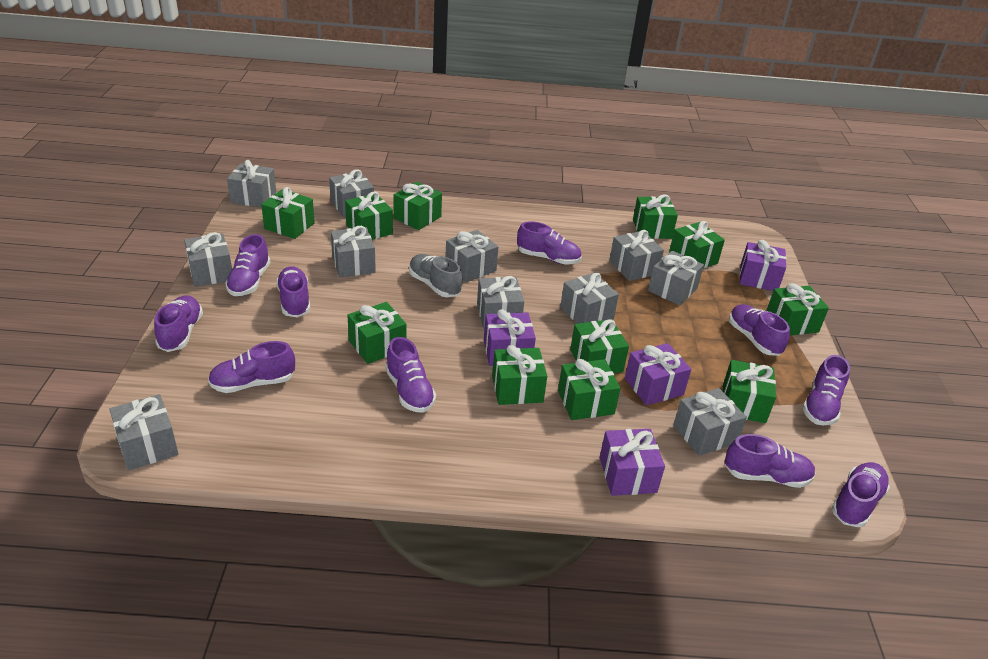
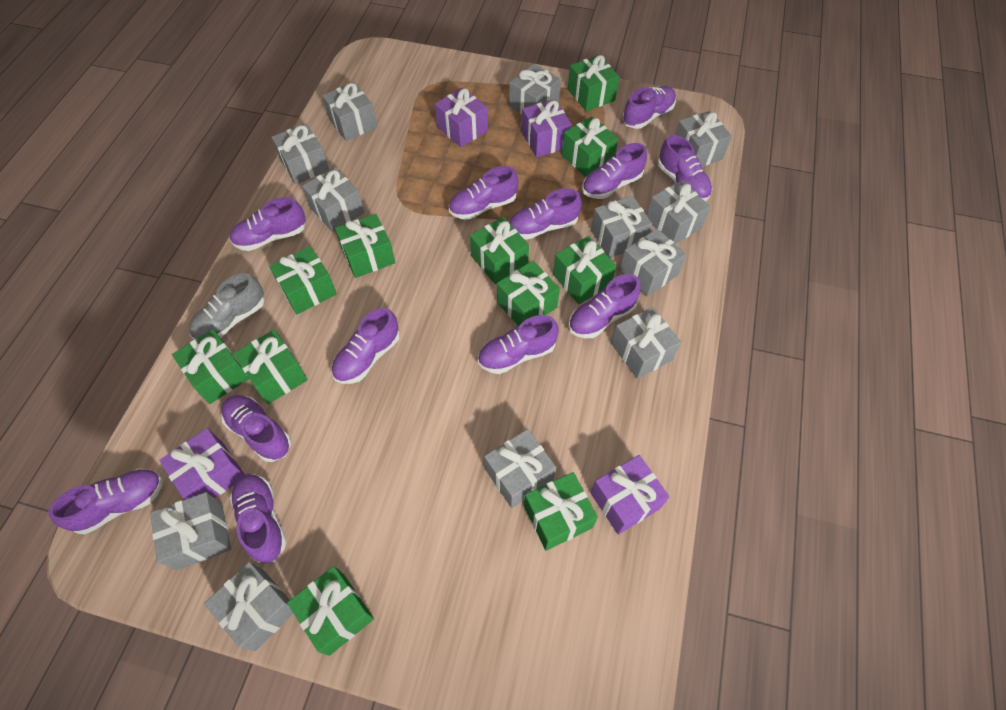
grey gift: 11 -> 12
purple shoe: 10 -> 12

